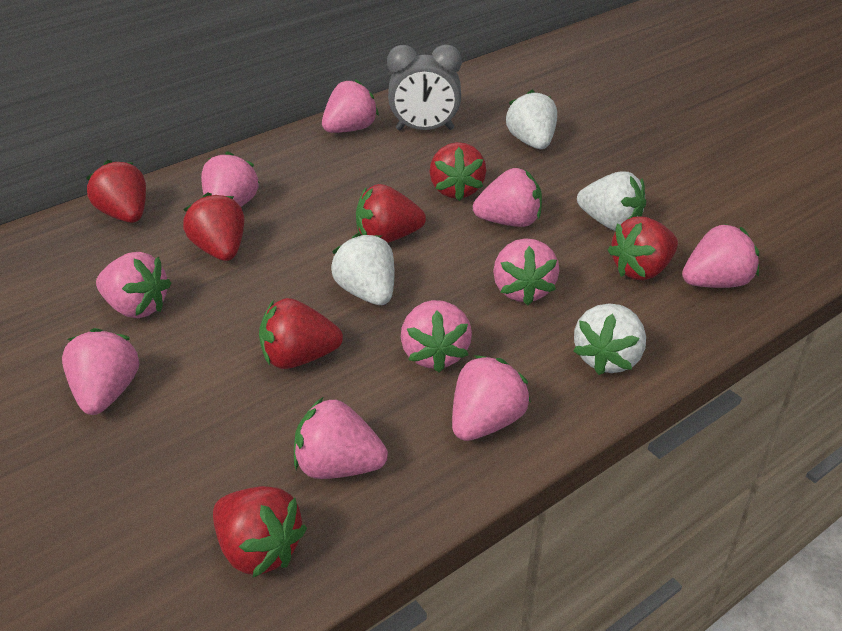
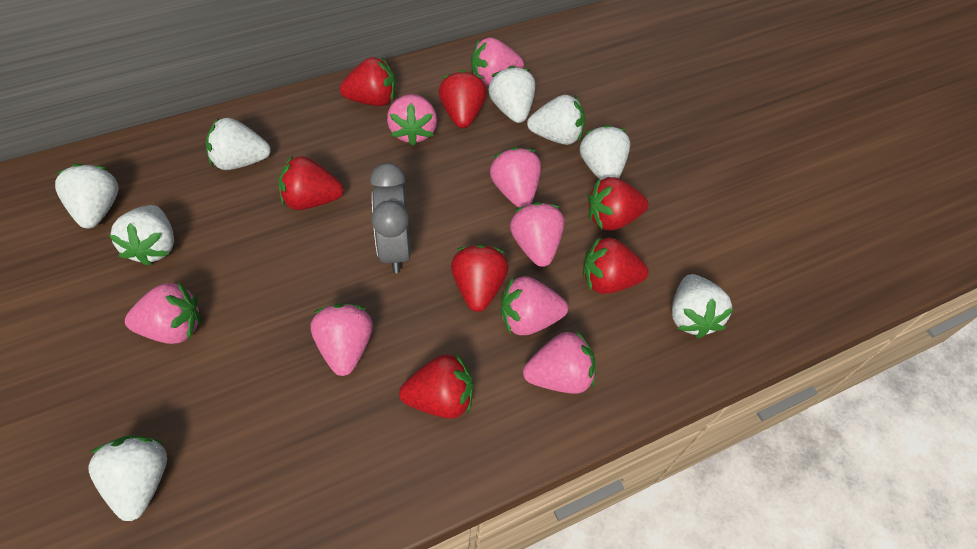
pink strawberry: 10 -> 8
white strawberry: 4 -> 8

